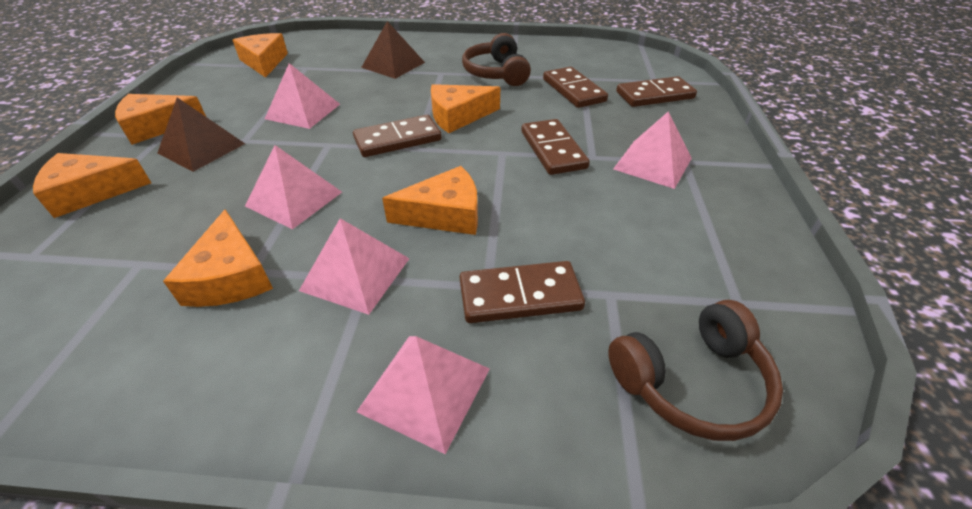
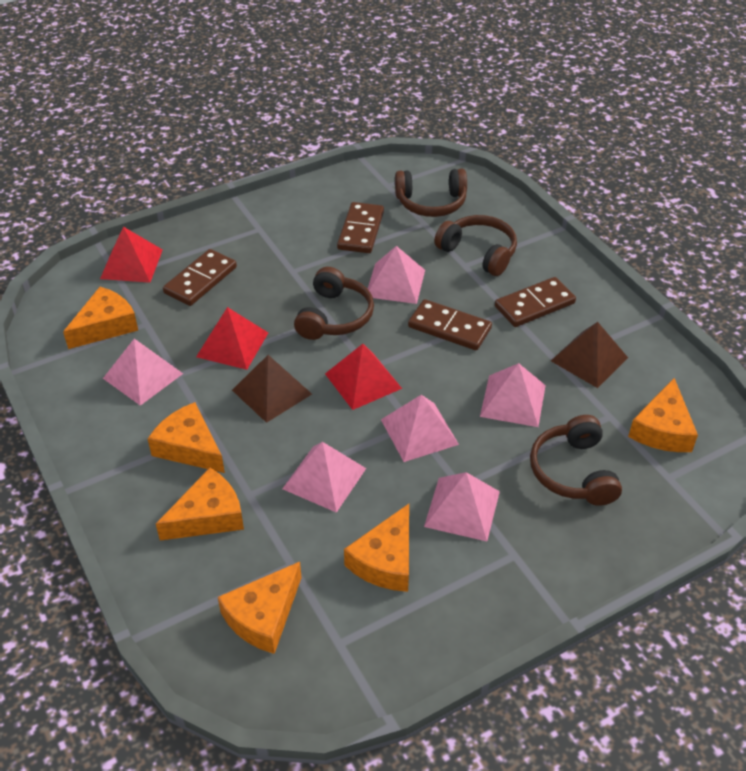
brown domino: 5 -> 4
brown headphones: 2 -> 4
pink pyramid: 5 -> 6
red pyramid: 0 -> 3

